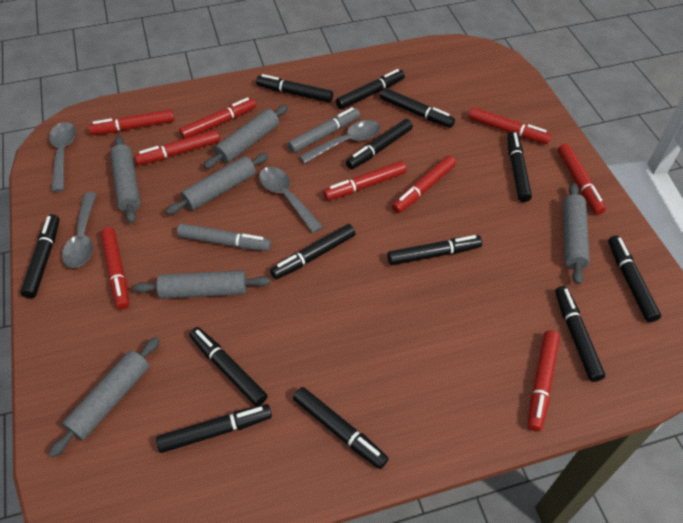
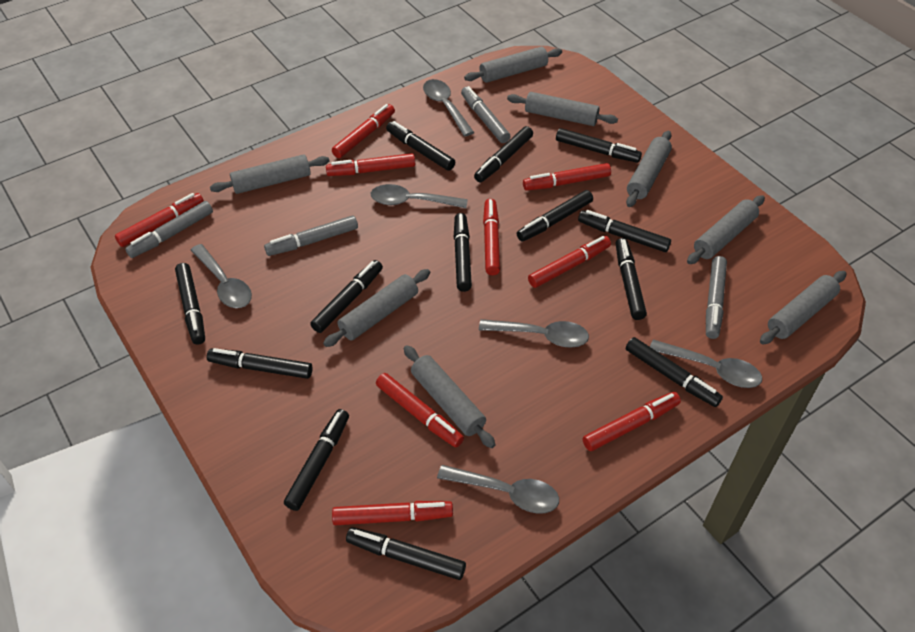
grey marker: 2 -> 4
grey rolling pin: 6 -> 8
grey spoon: 4 -> 6

